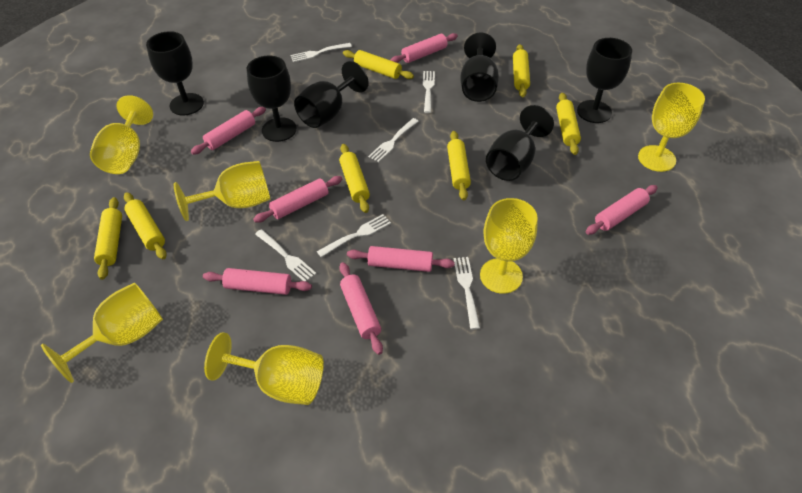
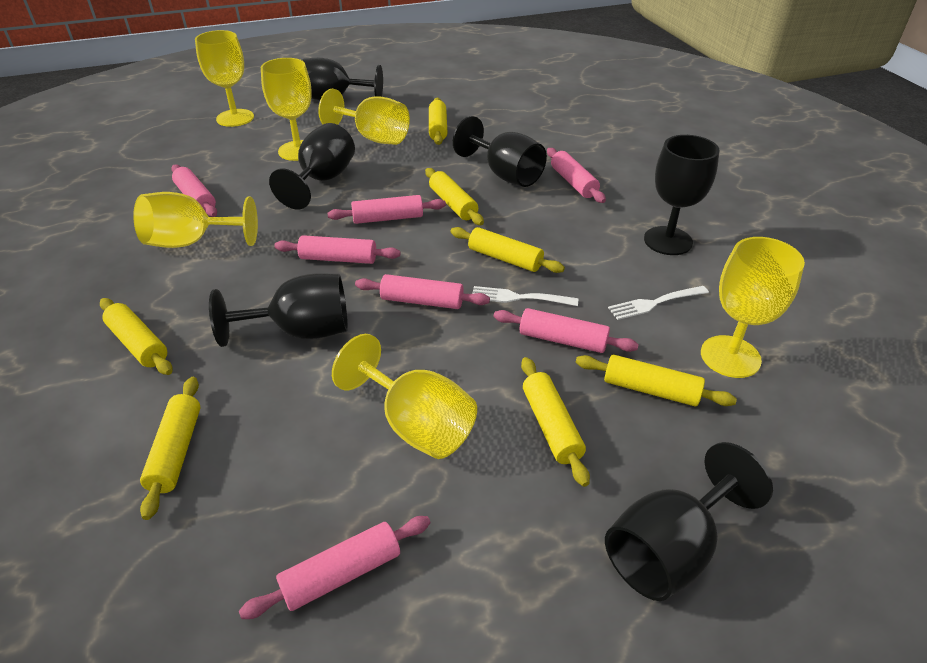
white fork: 6 -> 2

